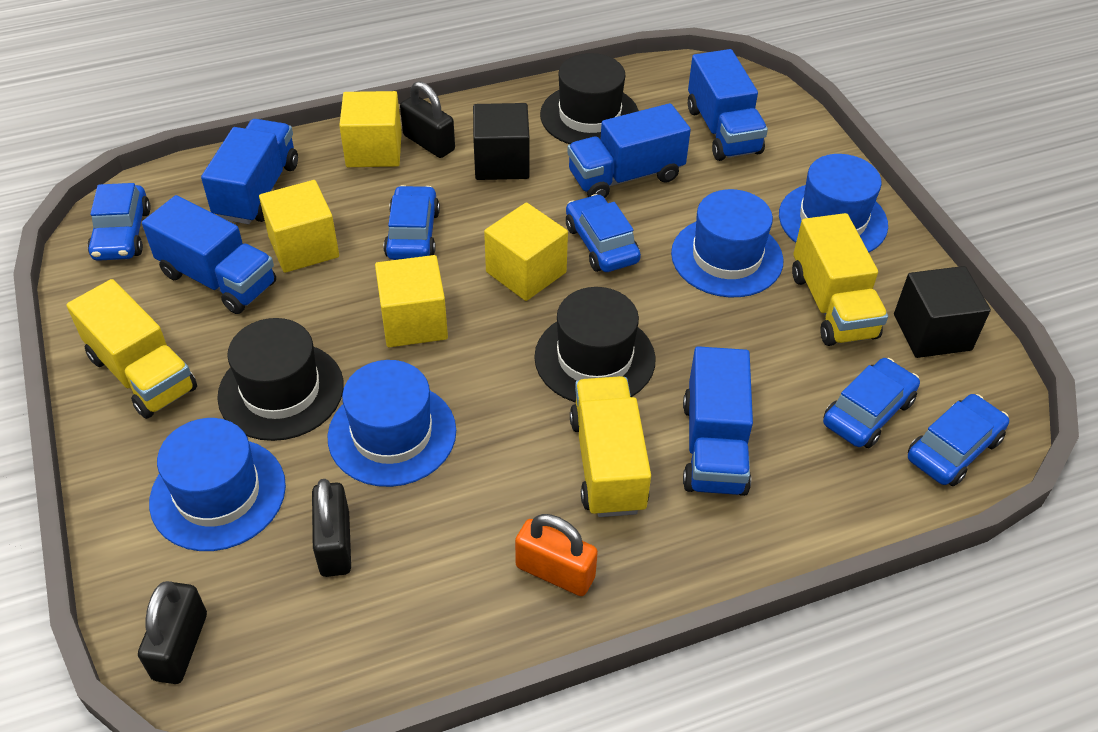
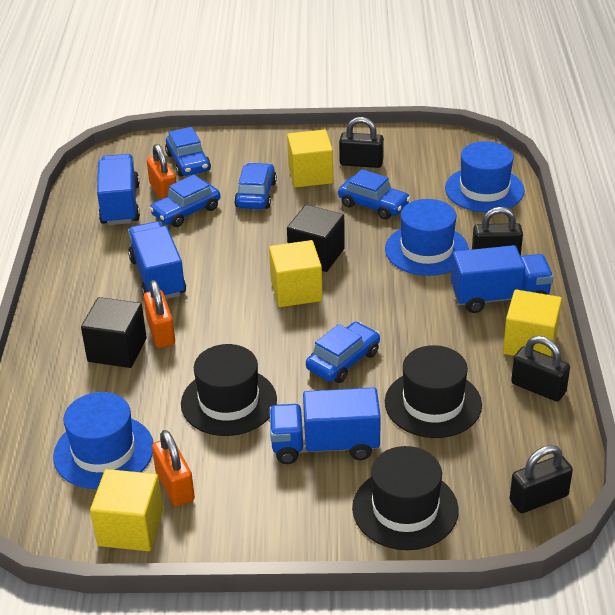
black padlock: 3 -> 4
blue hat: 4 -> 3
blue truck: 5 -> 4
orange padlock: 1 -> 3
yellow truck: 3 -> 0

